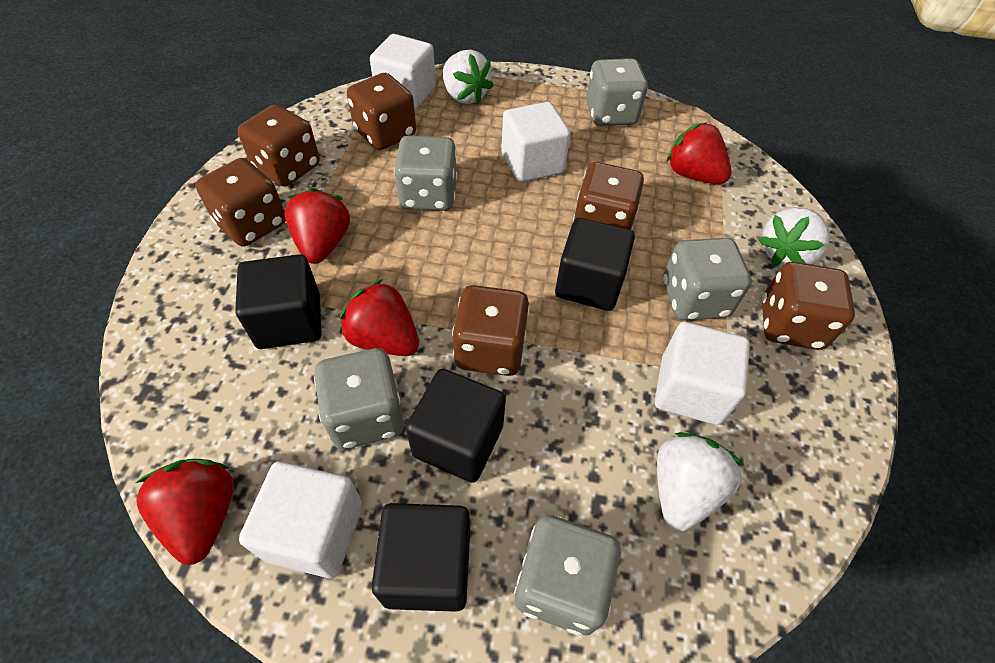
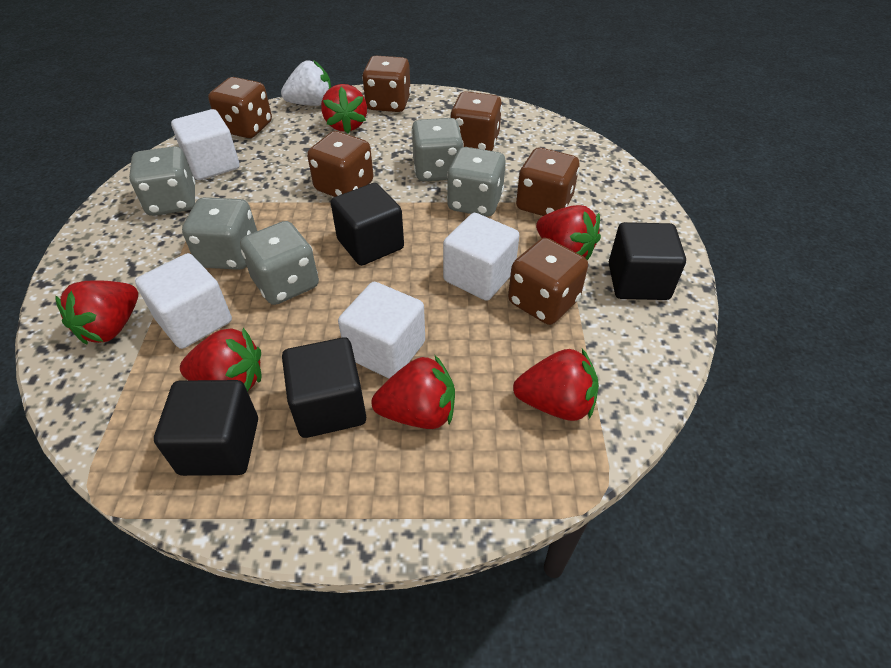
red strawberry: 4 -> 6
white strawberry: 3 -> 1

